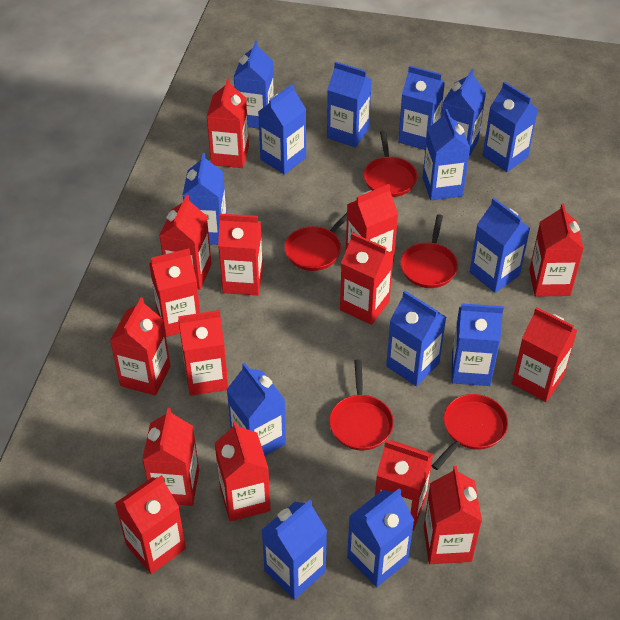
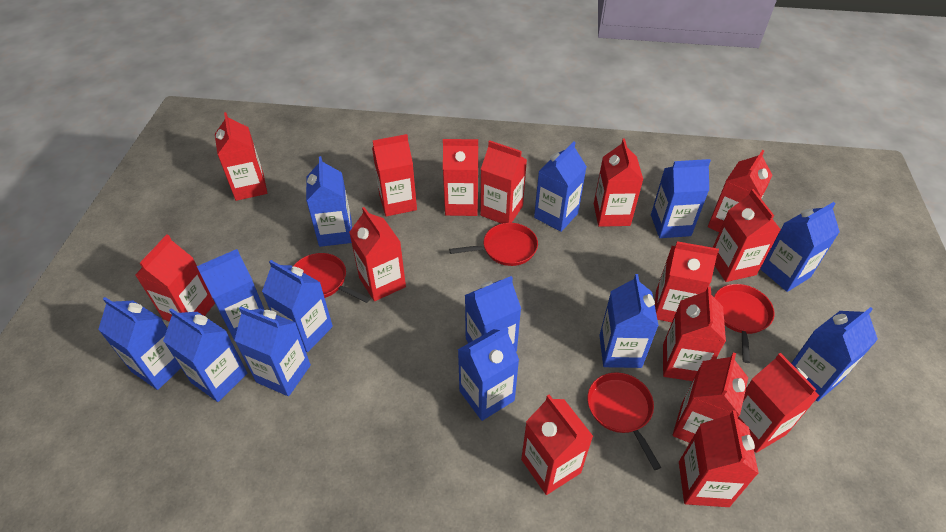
blue carton: 14 -> 13
red pan: 5 -> 4

